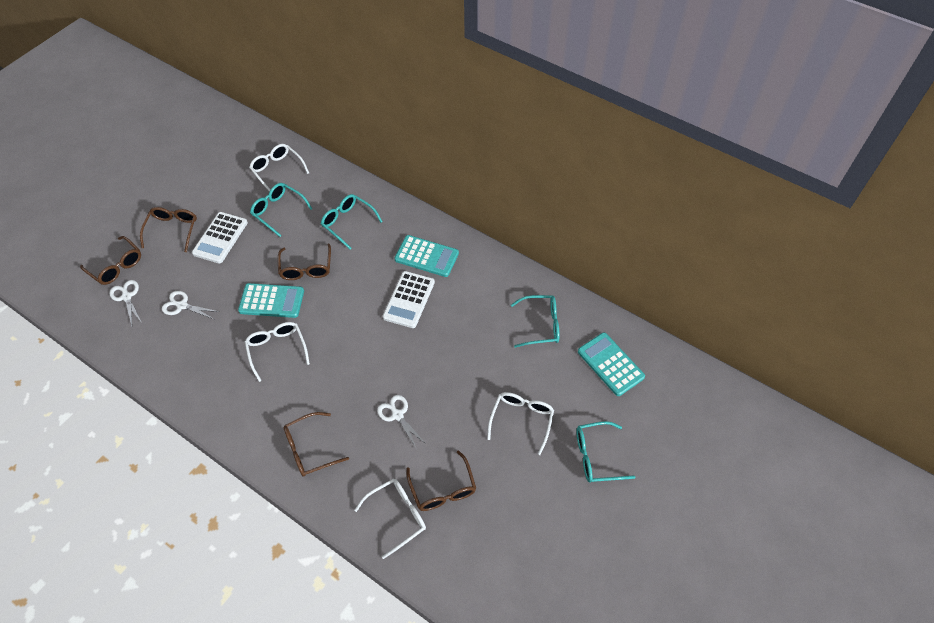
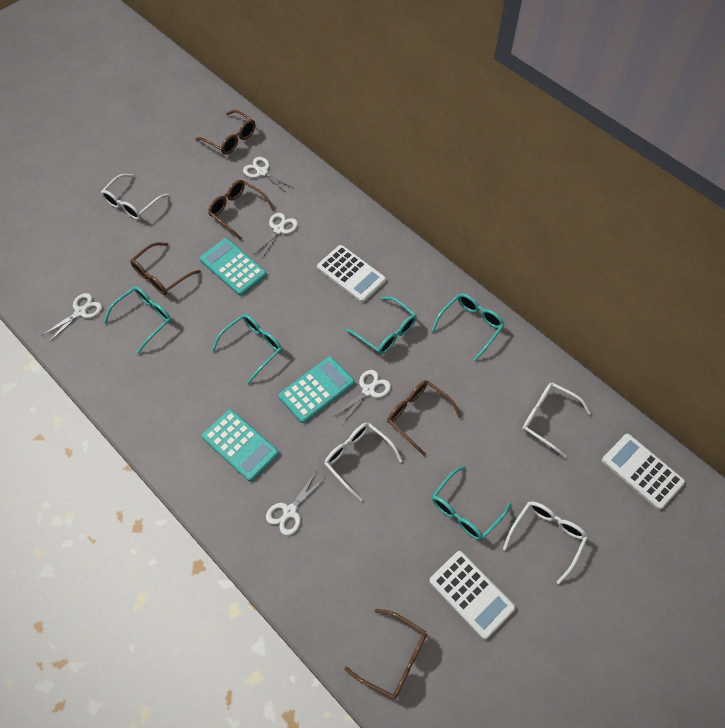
turquoise glasses: 4 -> 5
white calculator: 2 -> 3
white scissors: 3 -> 5

